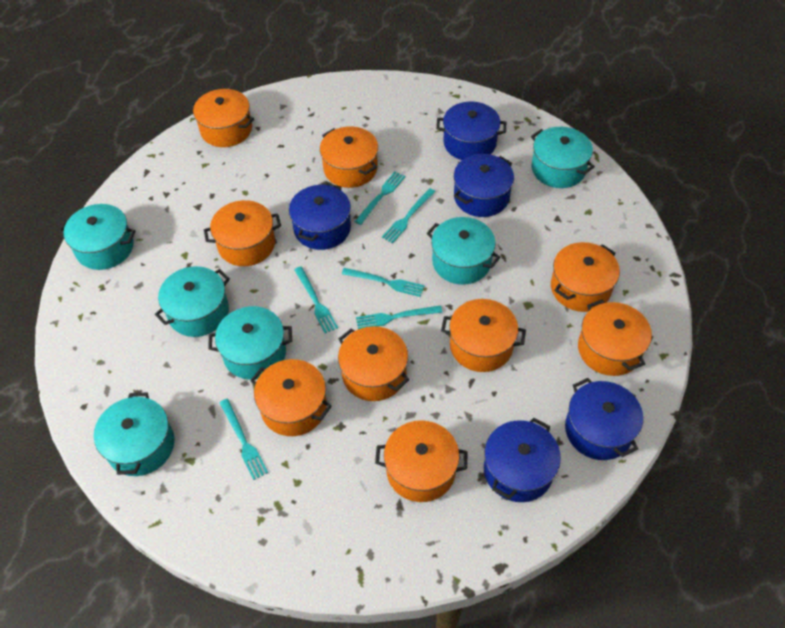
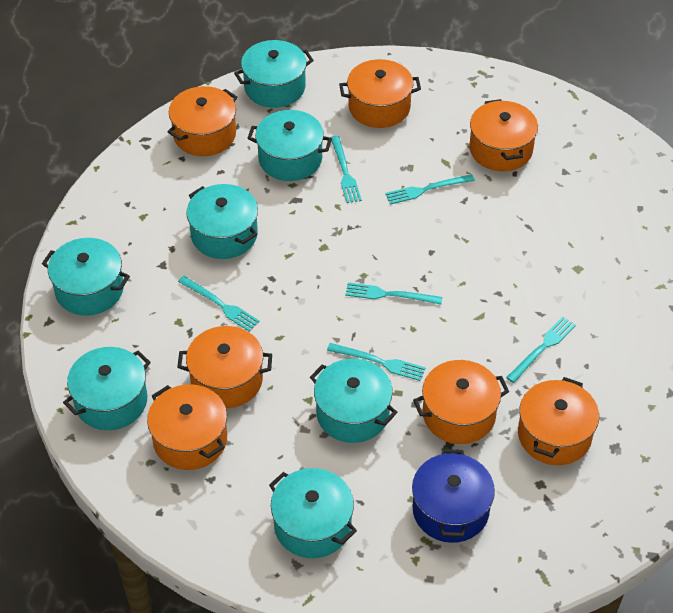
blue pot: 5 -> 1
orange pot: 9 -> 7
turquoise pot: 6 -> 7

